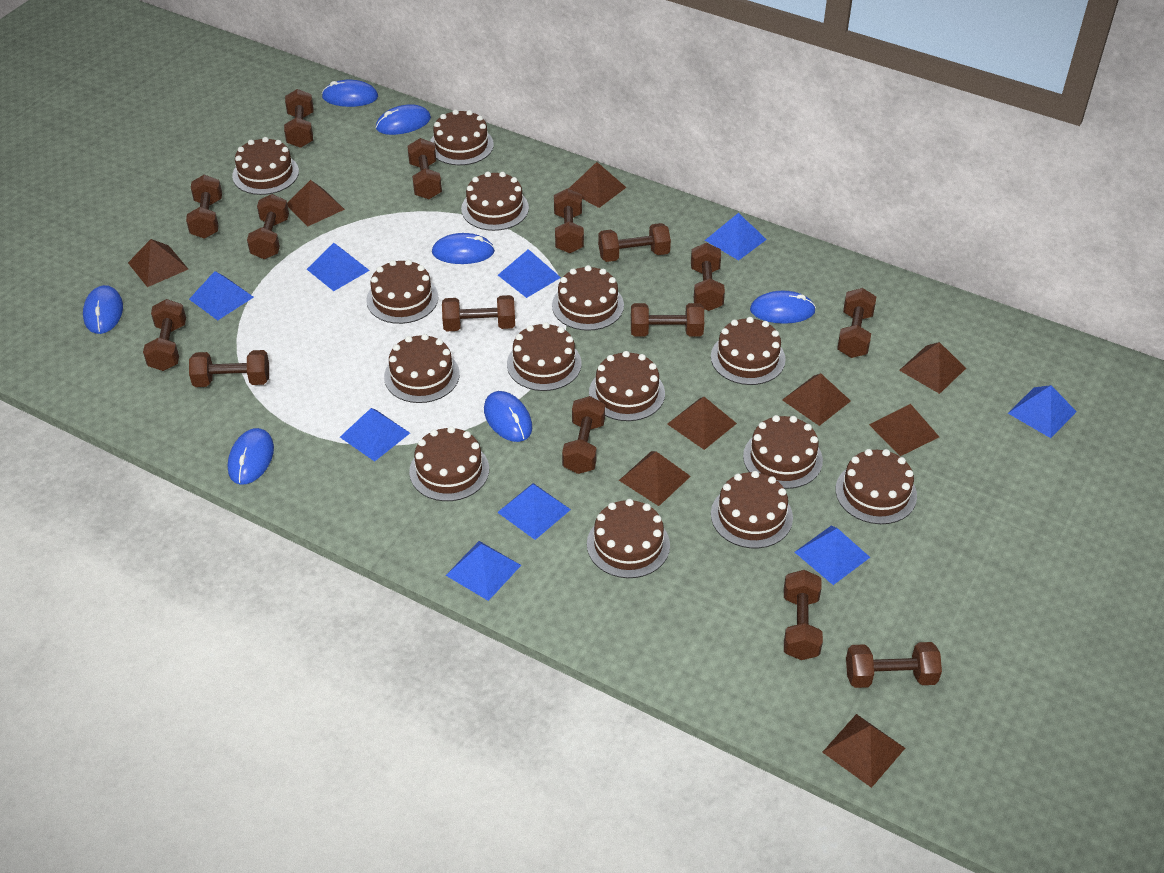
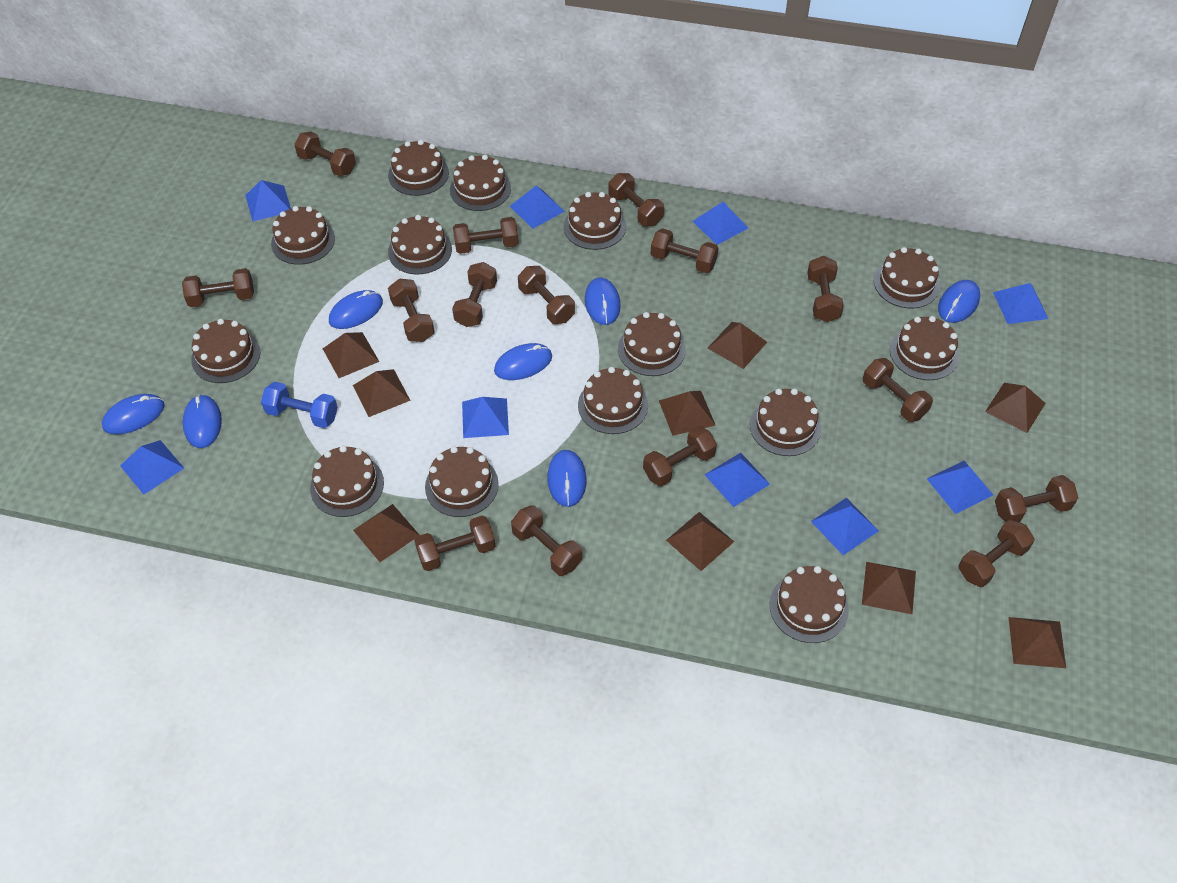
blue dumbbell: 0 -> 1

